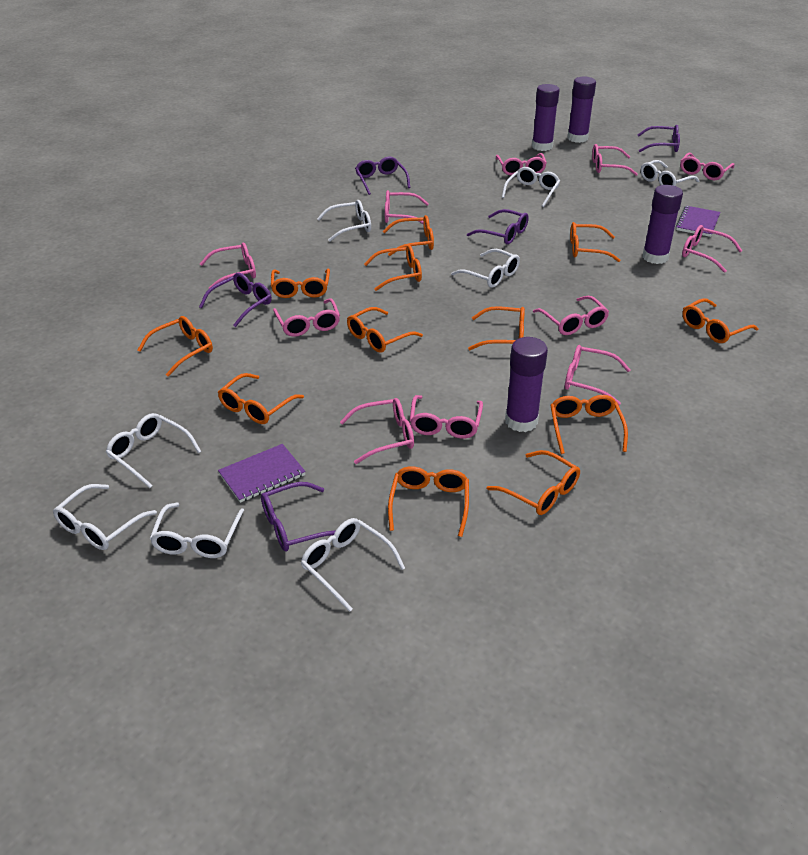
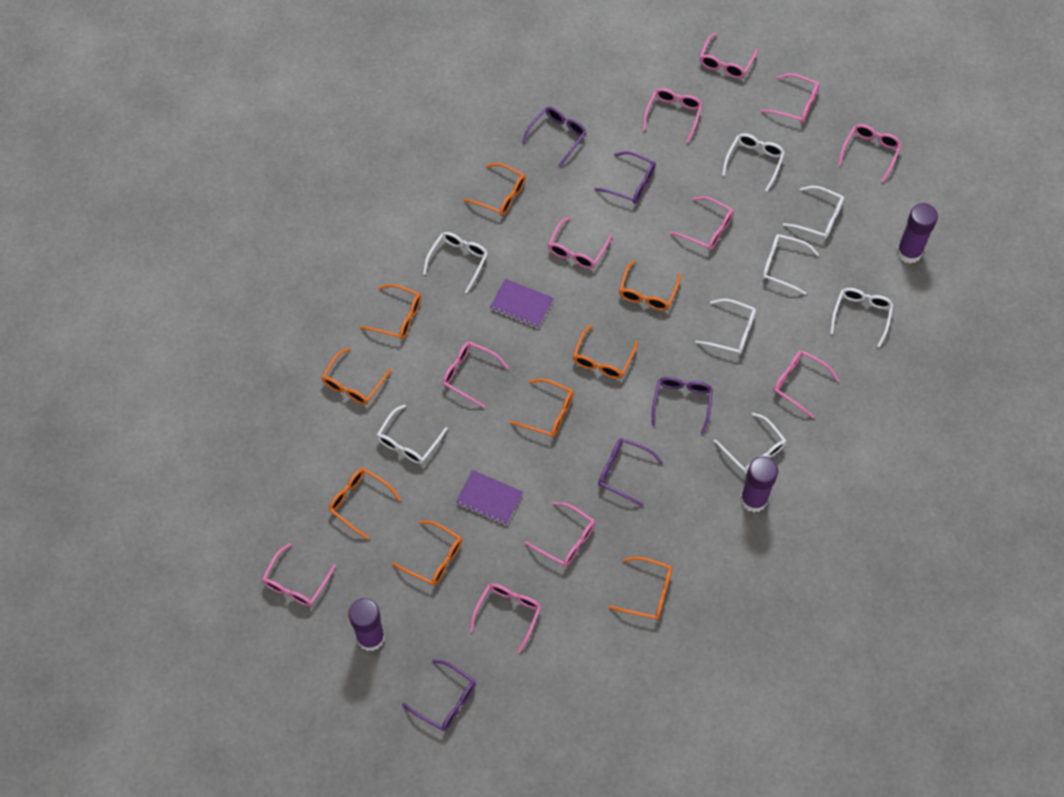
orange glasses: 12 -> 9
purple glue stick: 4 -> 3

